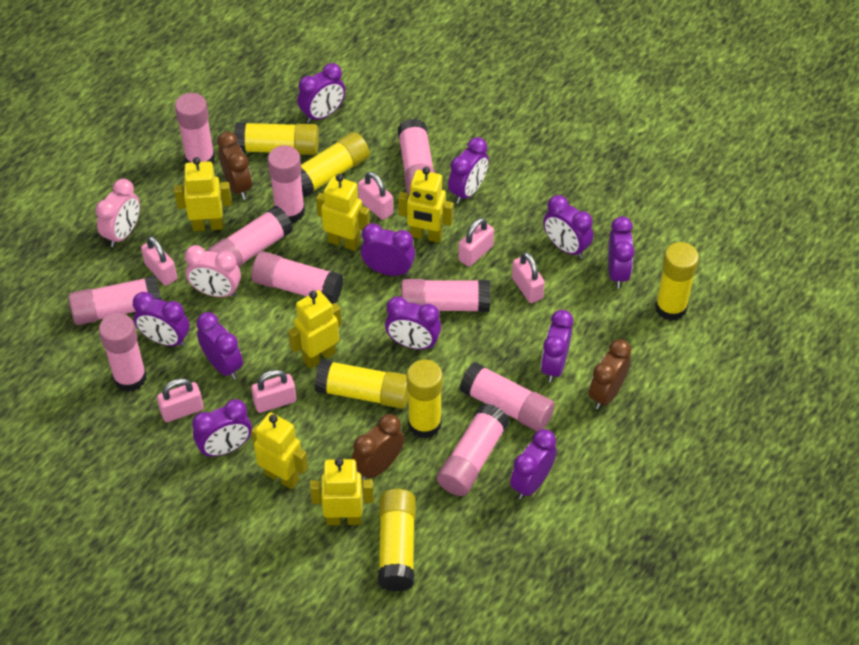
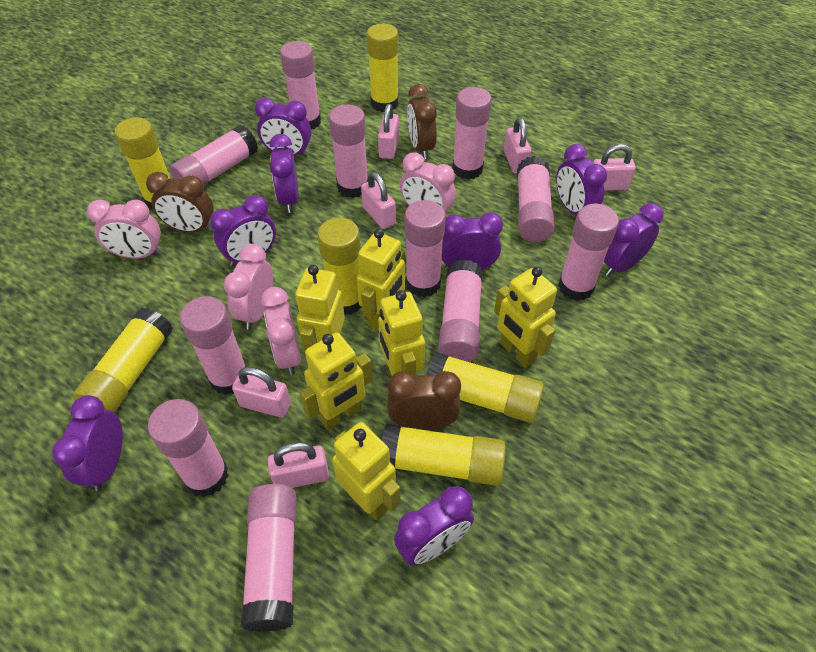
pink clock: 2 -> 4
pink glue stick: 10 -> 11
purple clock: 11 -> 8

